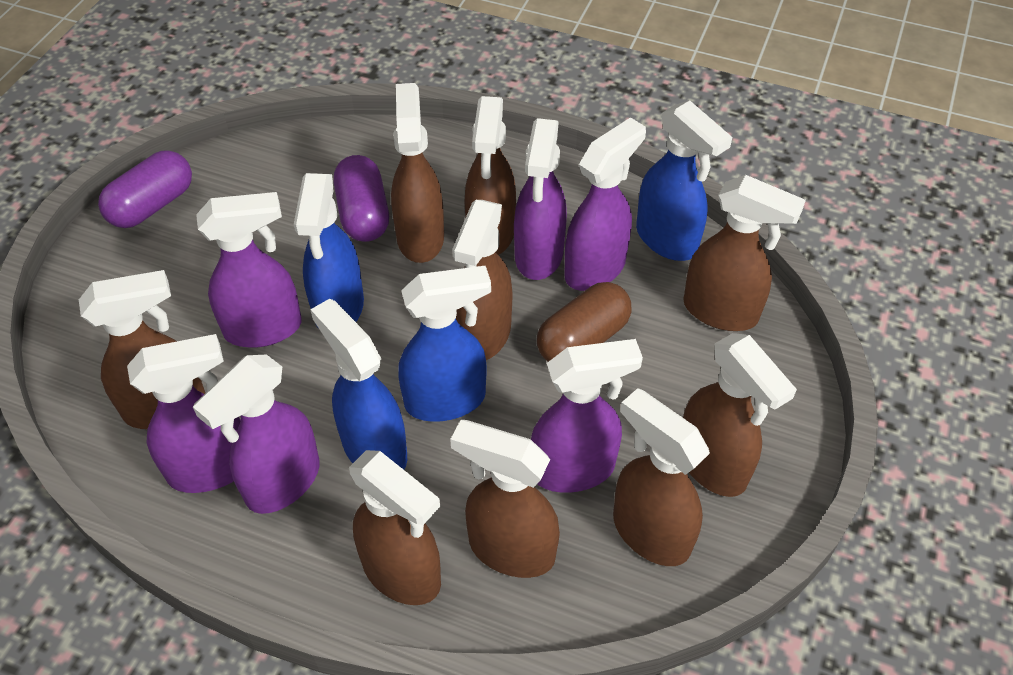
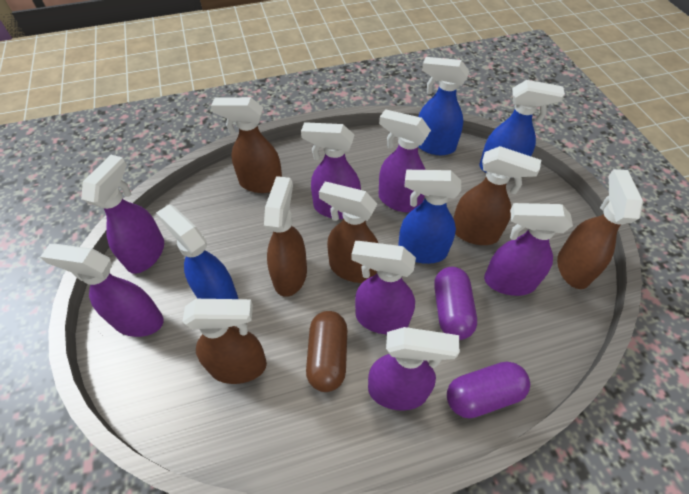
brown spray bottle: 9 -> 6
purple spray bottle: 6 -> 7

